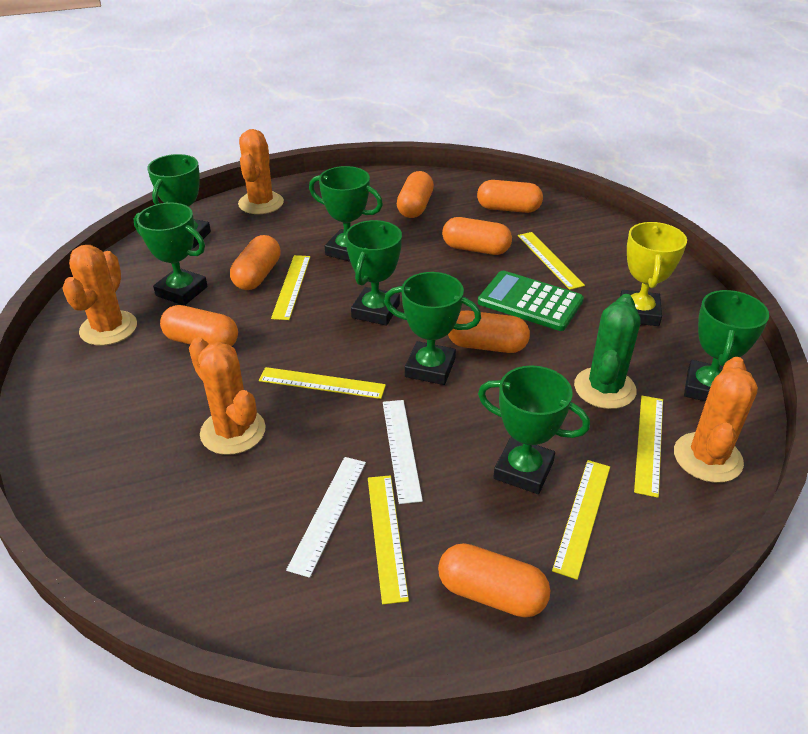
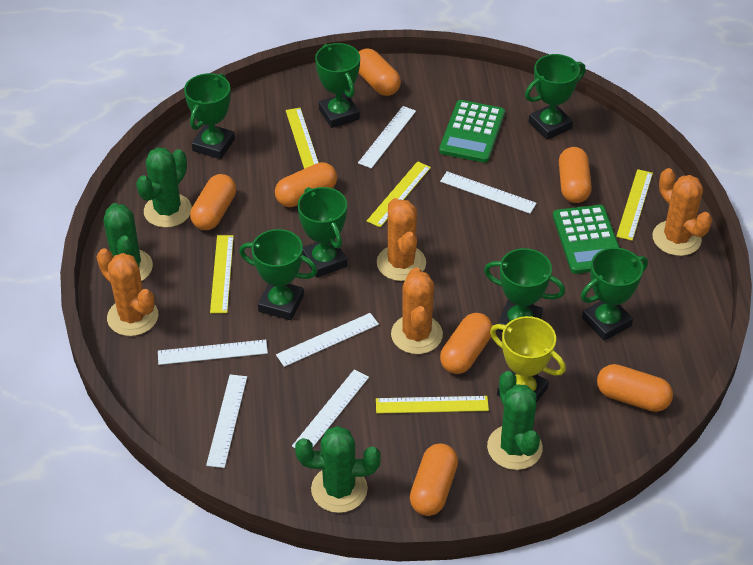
green cactus: 1 -> 4
green calculator: 1 -> 2
white ruler: 2 -> 6
yellow ruler: 6 -> 5

